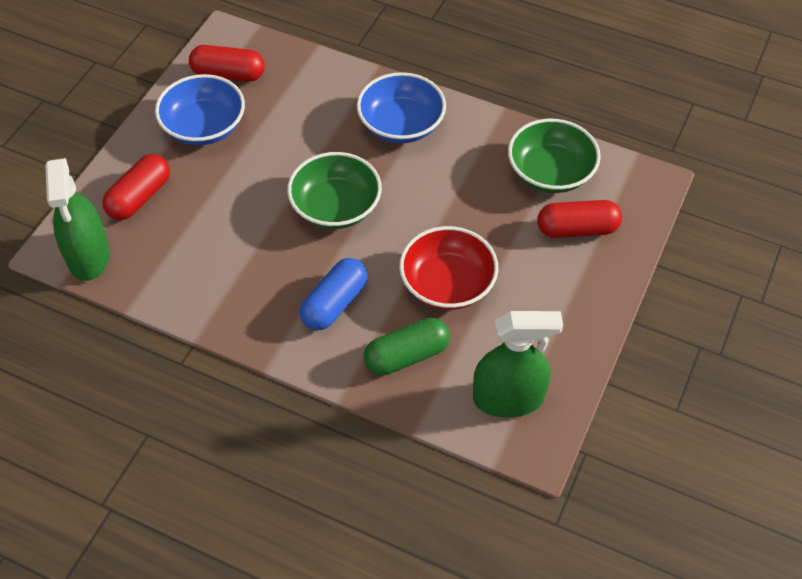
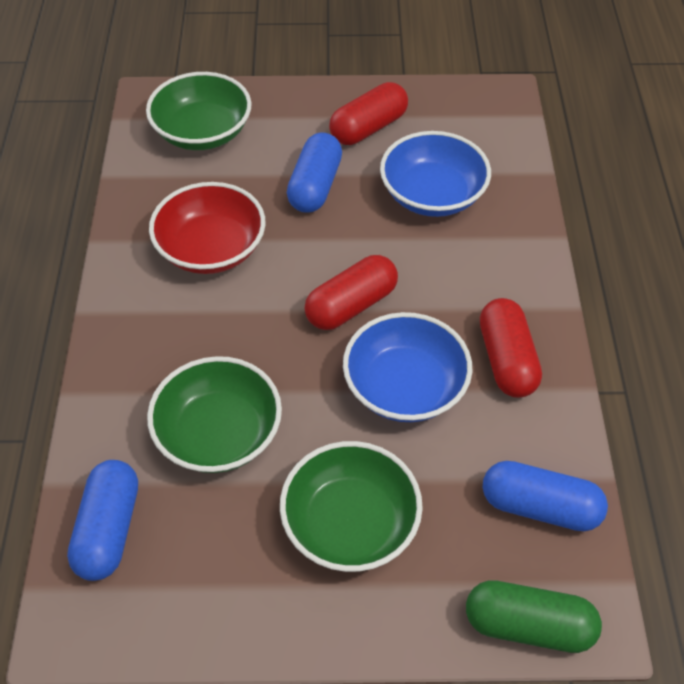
blue capsule: 1 -> 3
green bowl: 2 -> 3
green spray bottle: 2 -> 0

